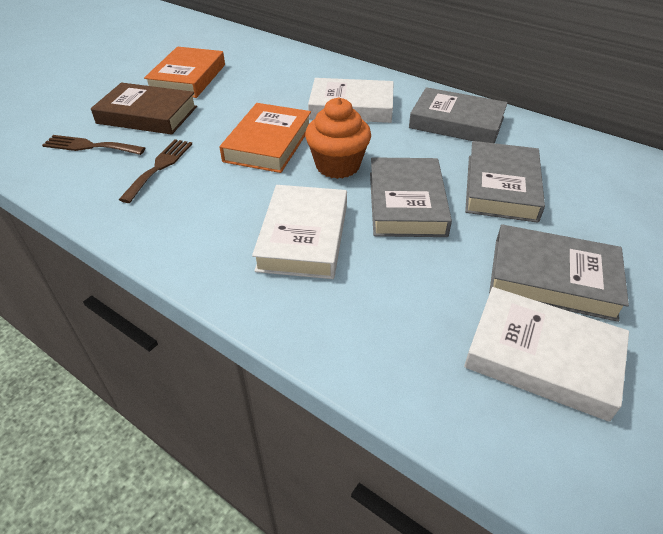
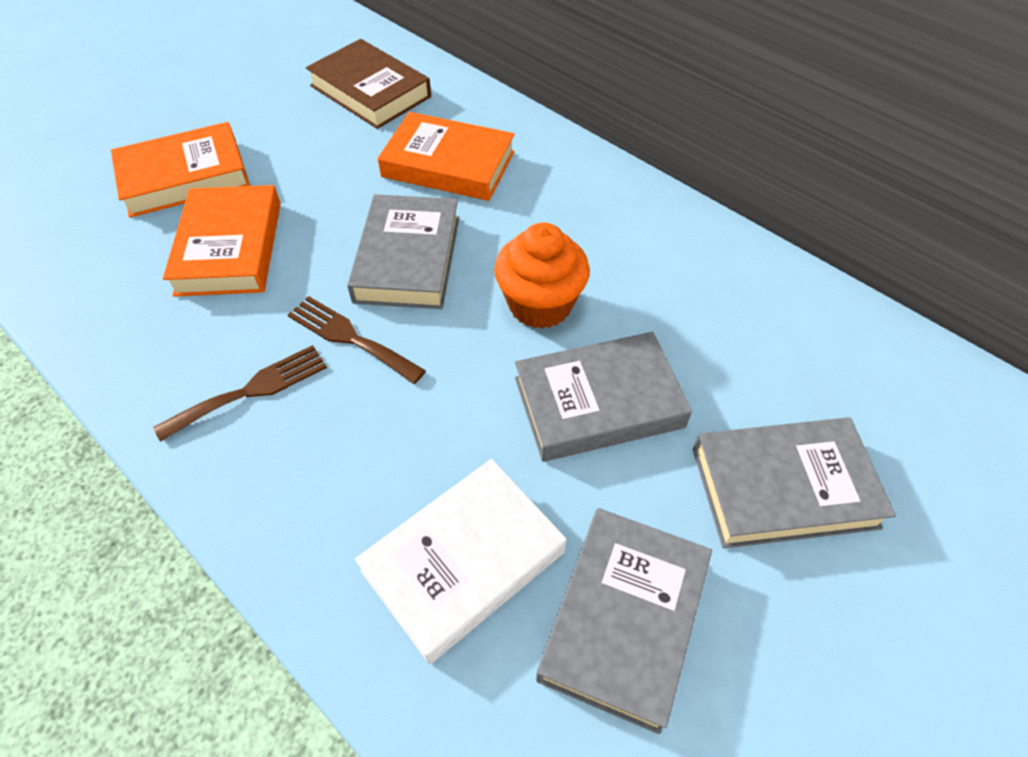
orange book: 2 -> 3
white book: 3 -> 1

